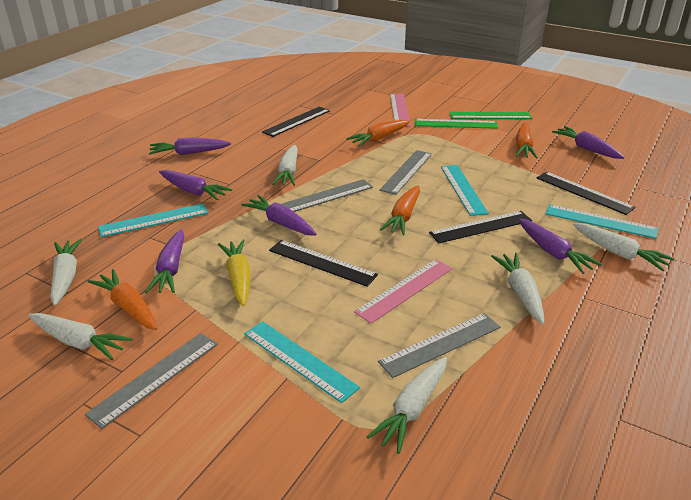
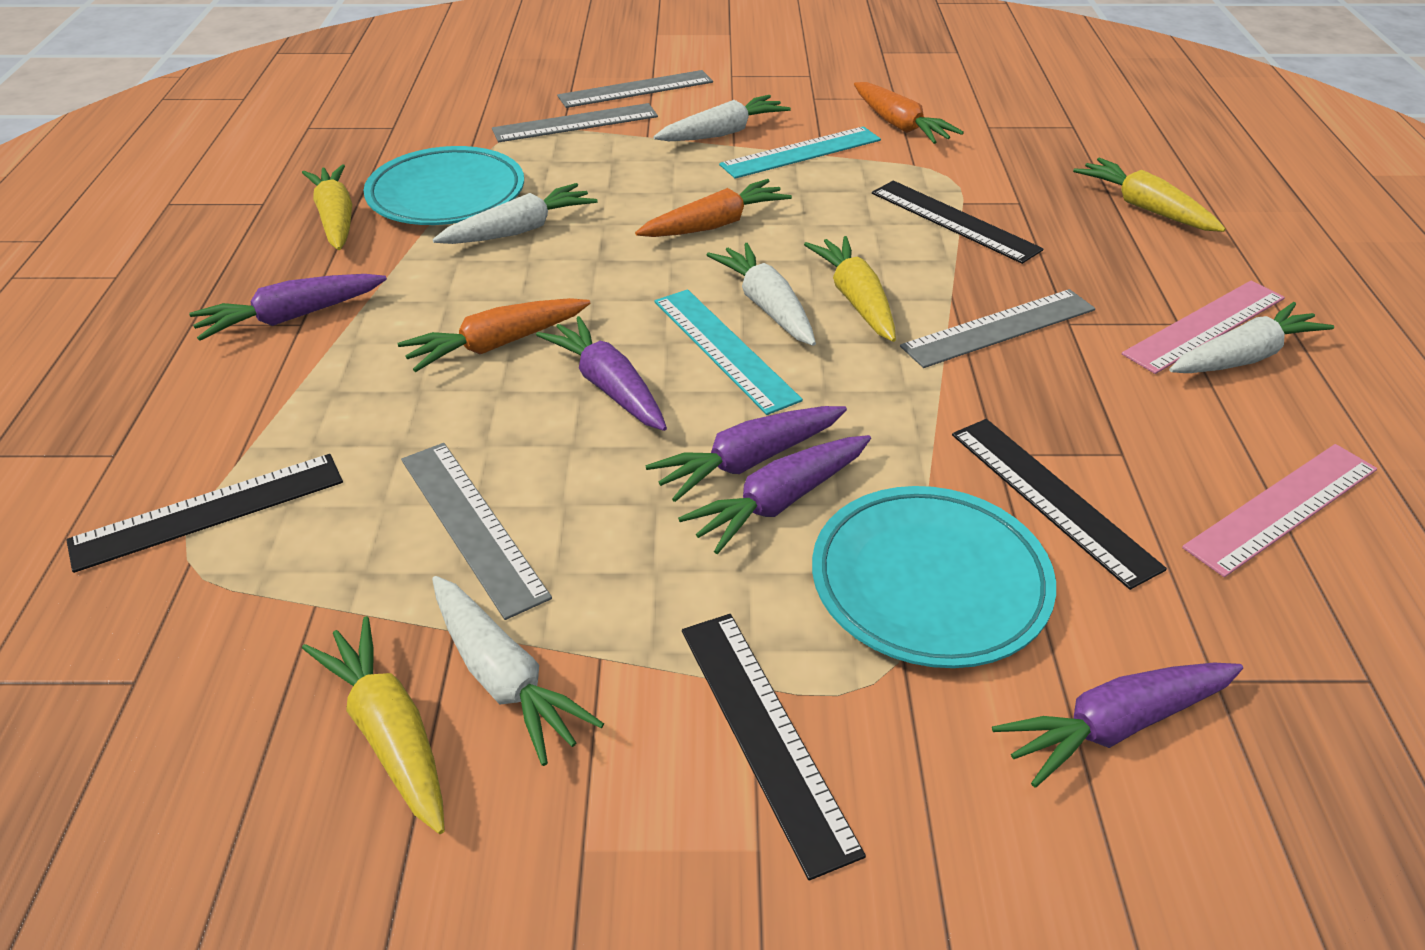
green ruler: 2 -> 0
orange carrot: 4 -> 3
purple carrot: 6 -> 5
turquoise plate: 0 -> 2
turquoise ruler: 4 -> 2
white carrot: 6 -> 5
yellow carrot: 1 -> 4

